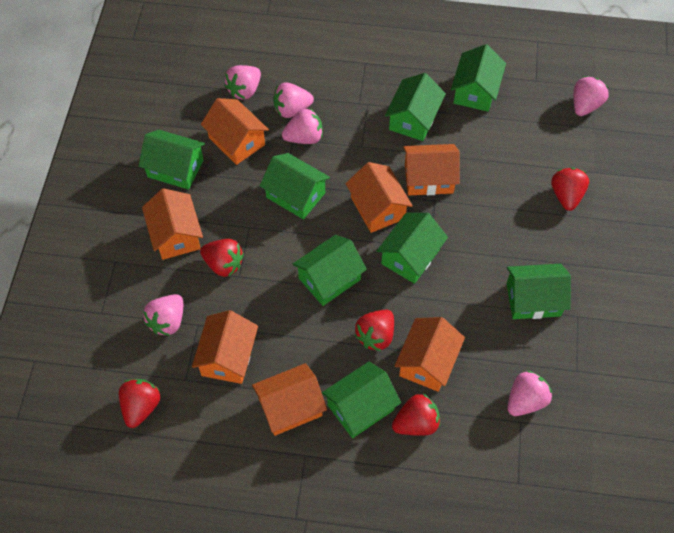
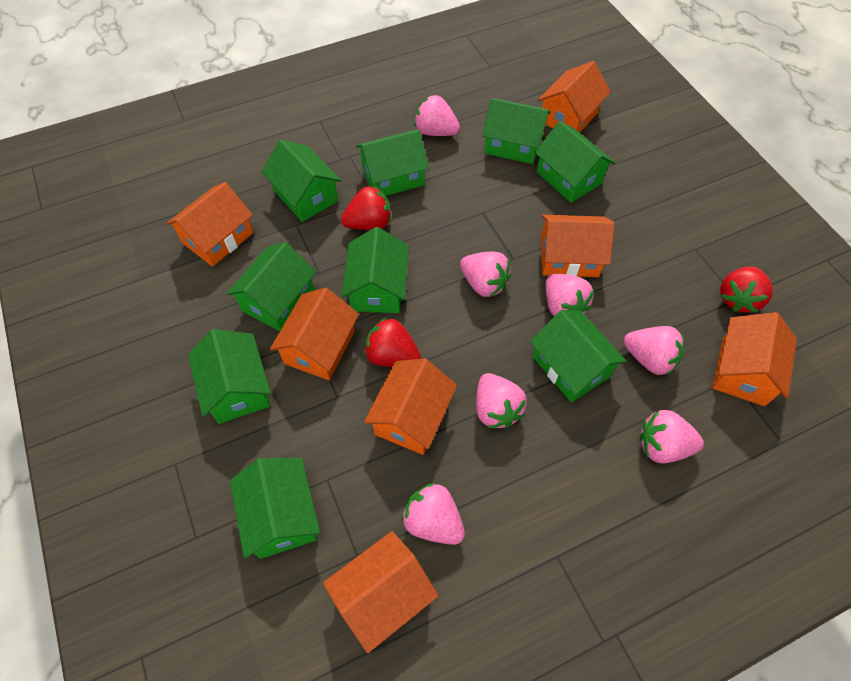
green house: 8 -> 9
pink strawberry: 6 -> 7
red strawberry: 5 -> 3

